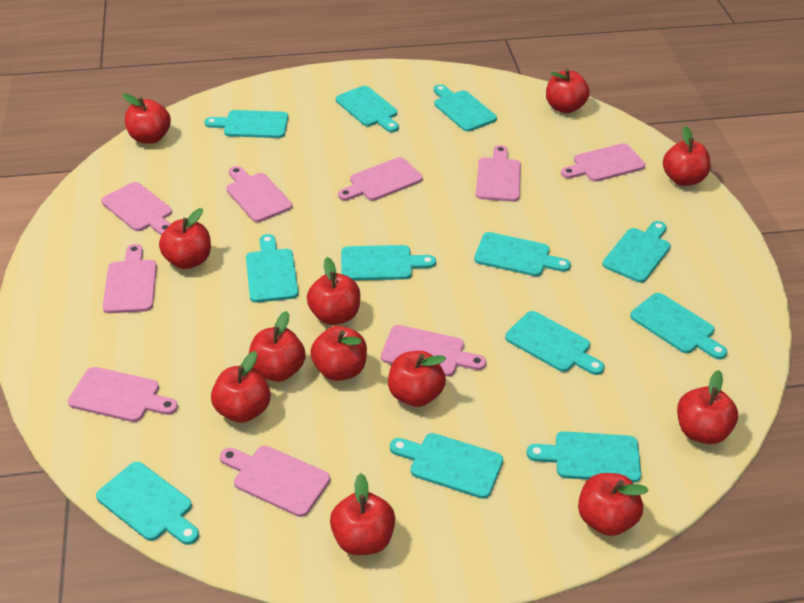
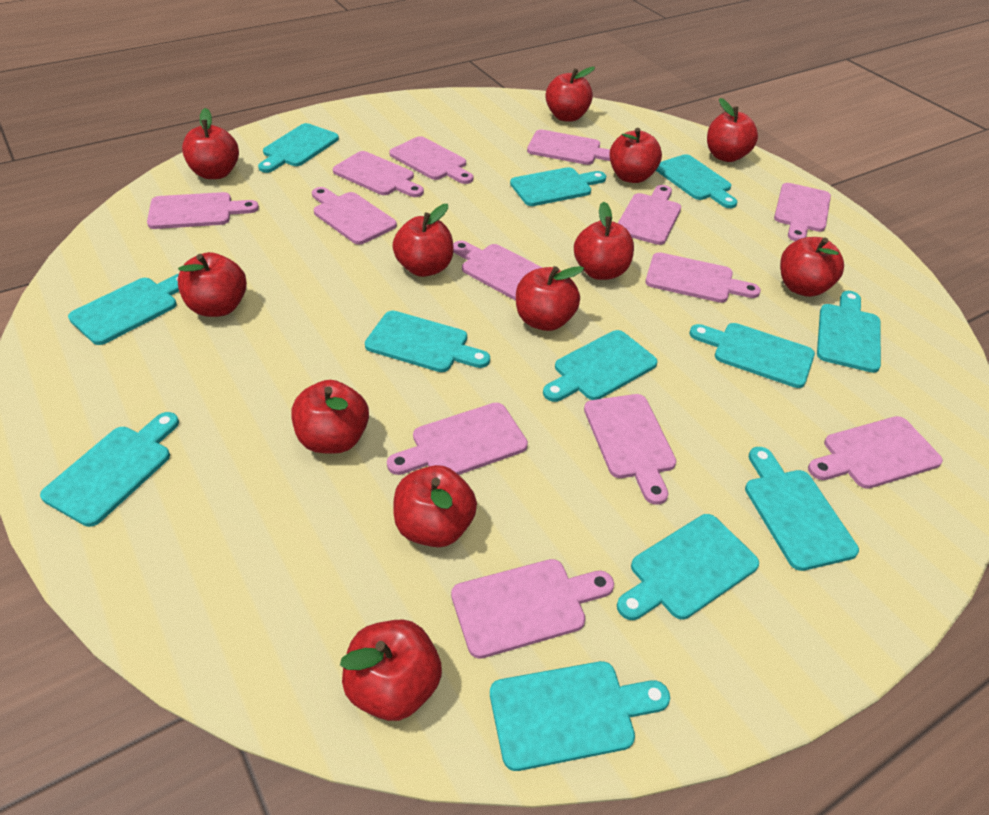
pink cutting board: 9 -> 13

